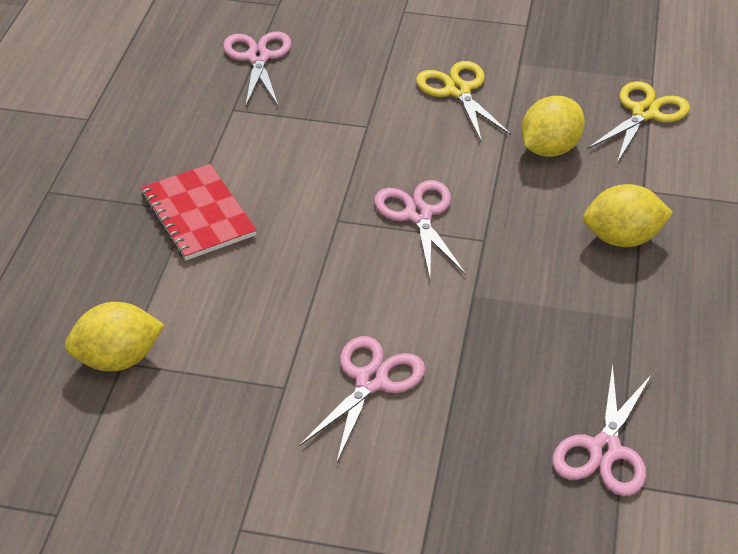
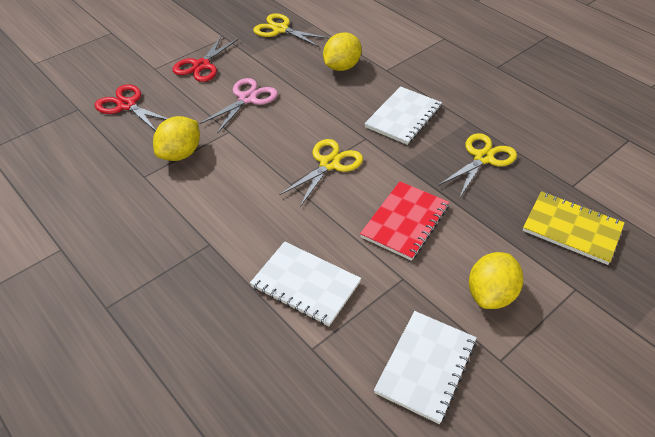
pink scissors: 4 -> 1
red scissors: 0 -> 2
white notebook: 0 -> 3
yellow notebook: 0 -> 1
yellow scissors: 2 -> 3

